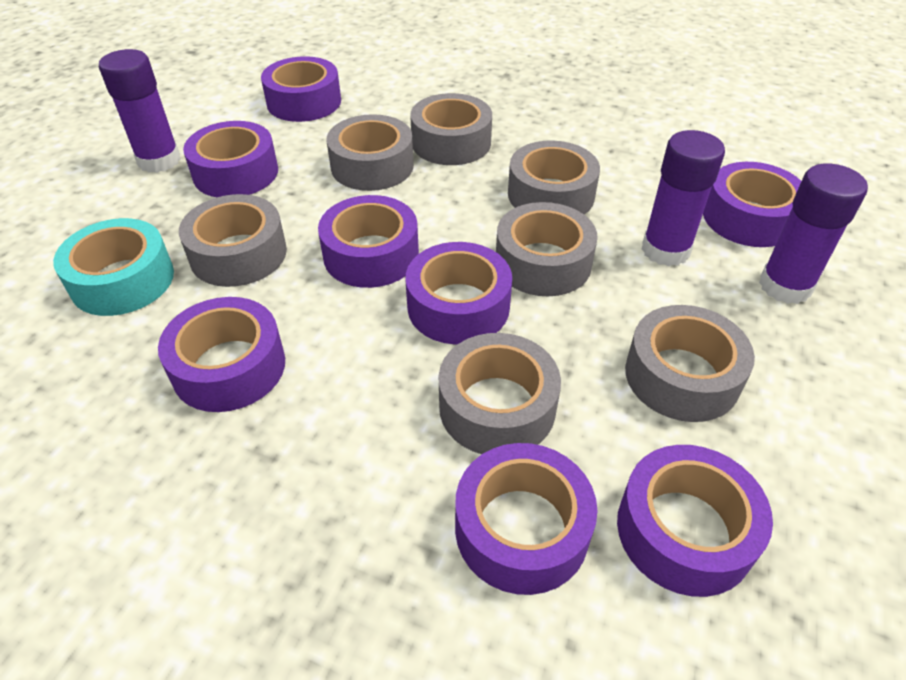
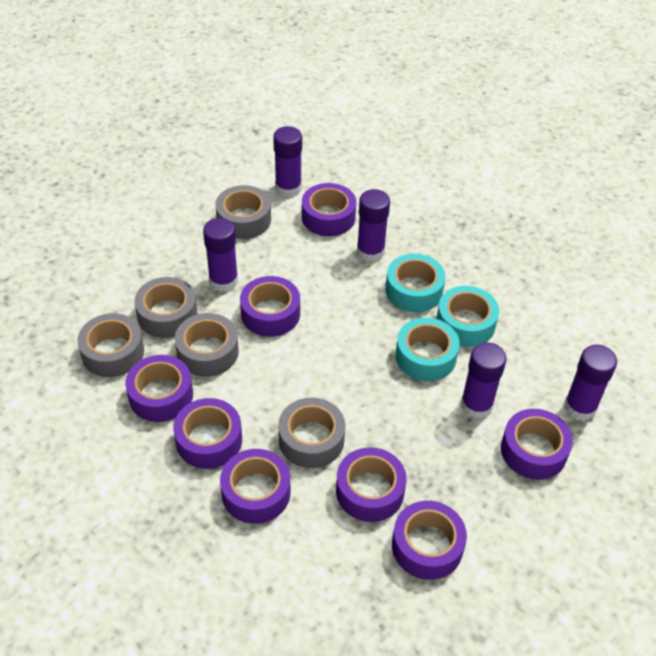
grey tape: 7 -> 5
purple glue stick: 3 -> 5
turquoise tape: 1 -> 3

